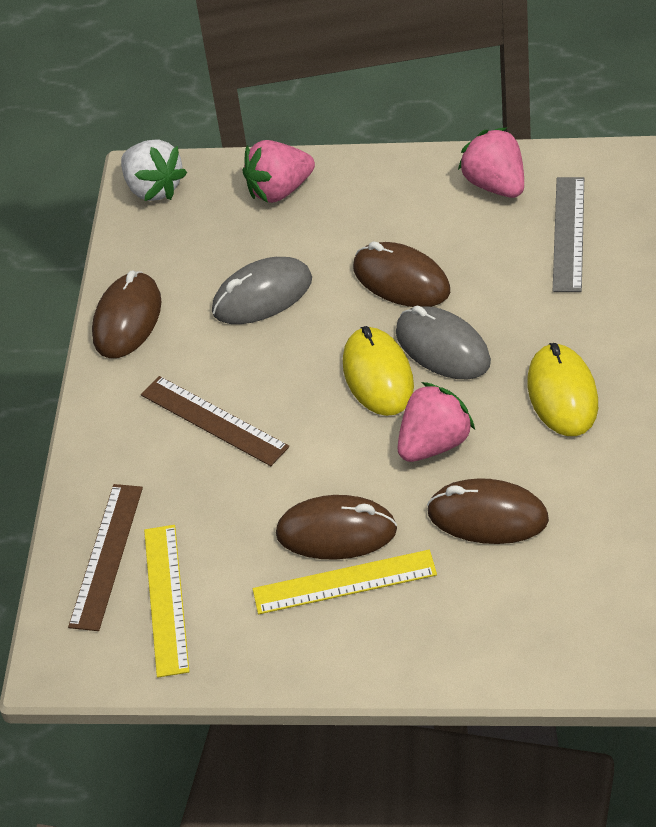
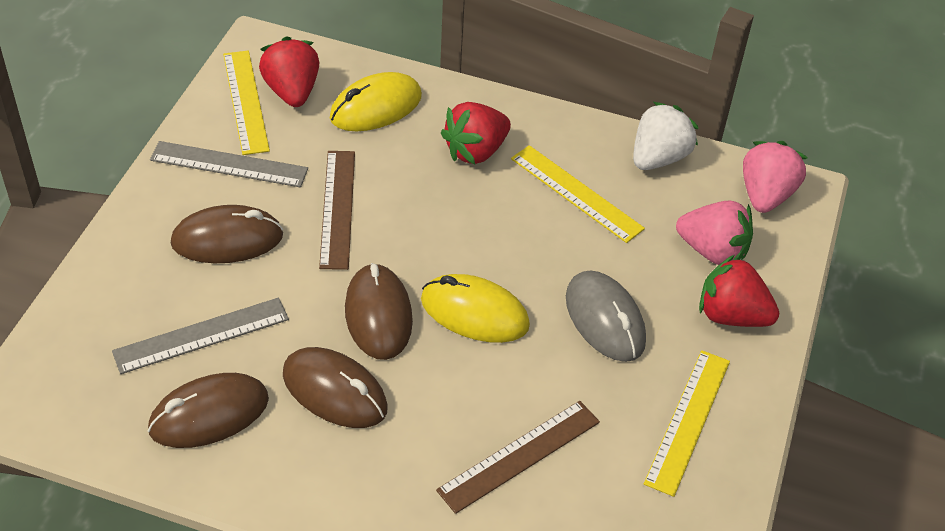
grey mouse: 2 -> 1
grey ruler: 1 -> 2
pink strawberry: 3 -> 2
red strawberry: 0 -> 3
yellow ruler: 2 -> 3

